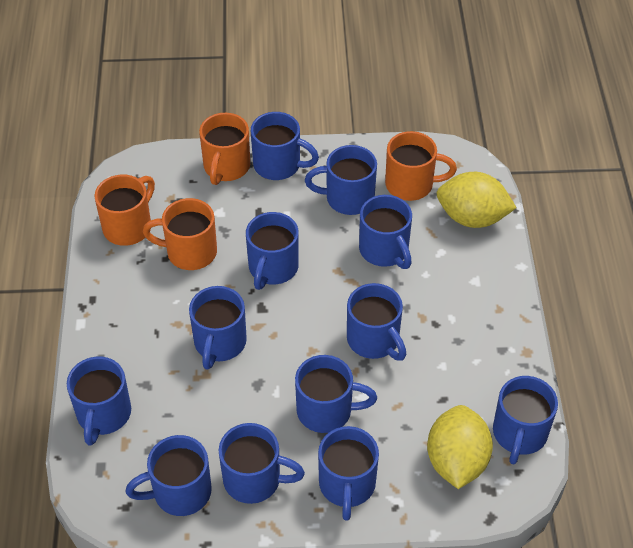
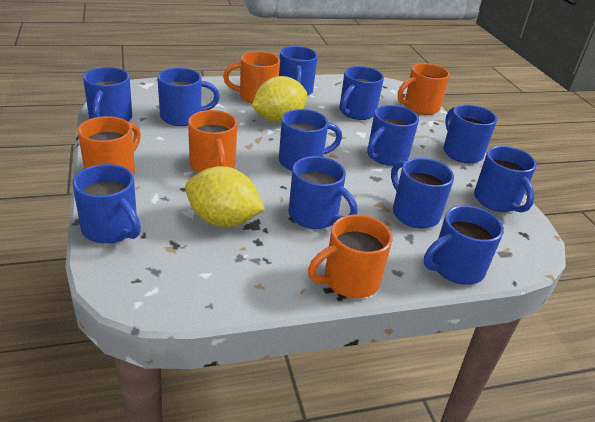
orange mug: 4 -> 5

